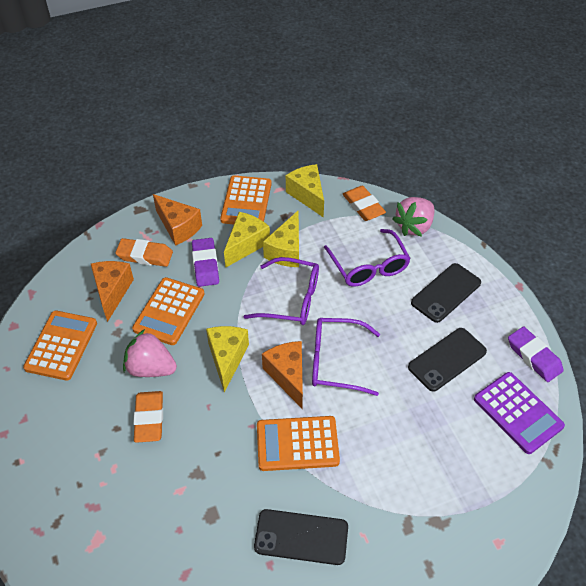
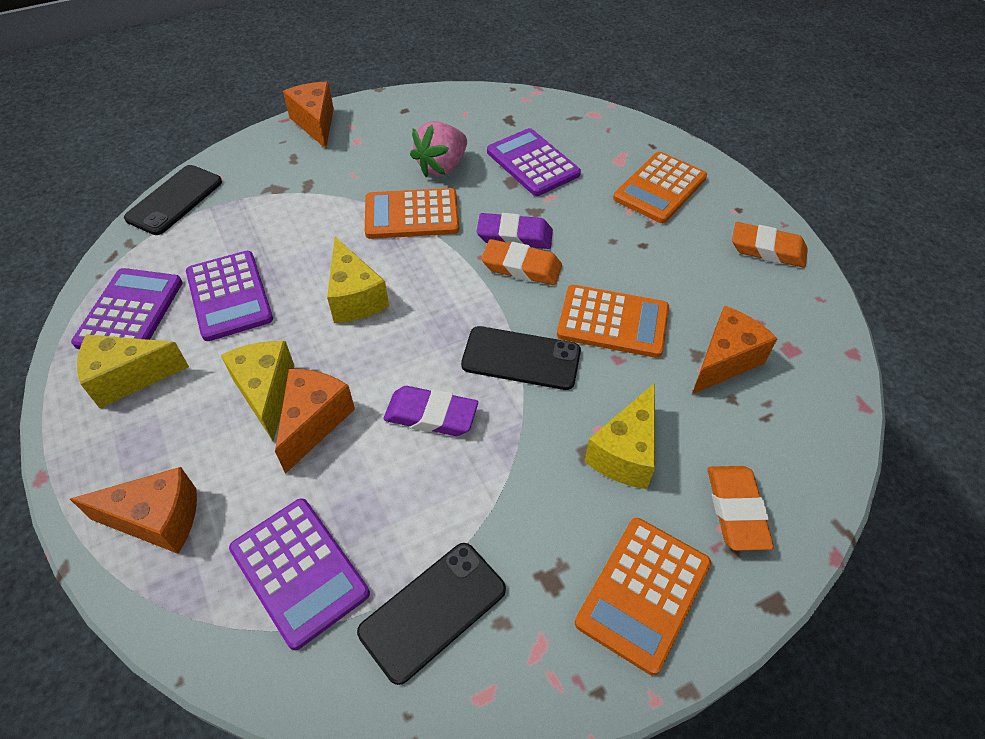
orange cheese: 3 -> 4
pink strawberry: 2 -> 1
purple calculator: 1 -> 4
purple glasses: 3 -> 0

